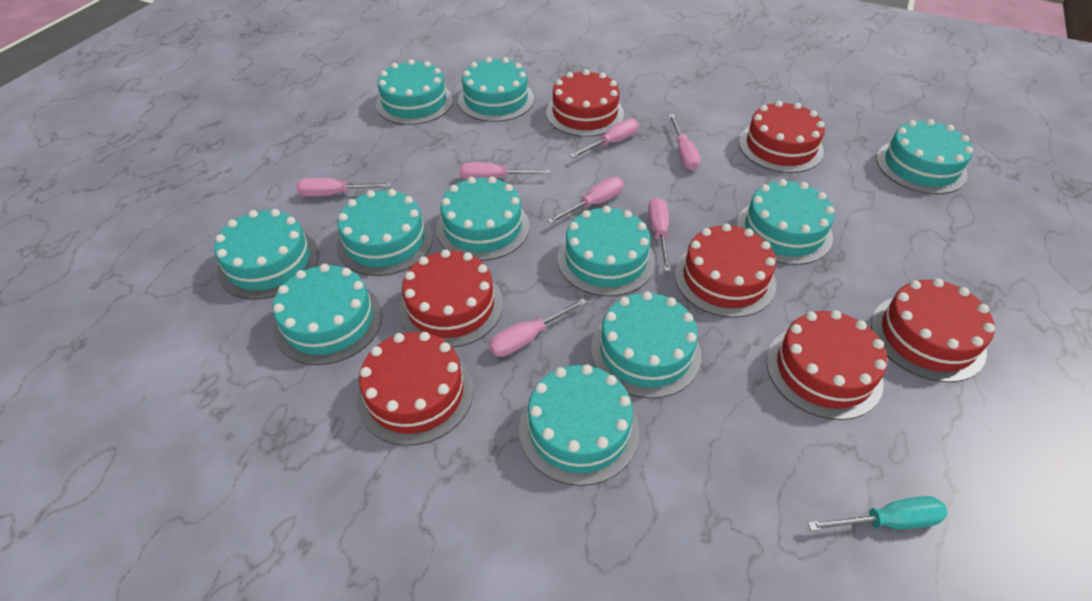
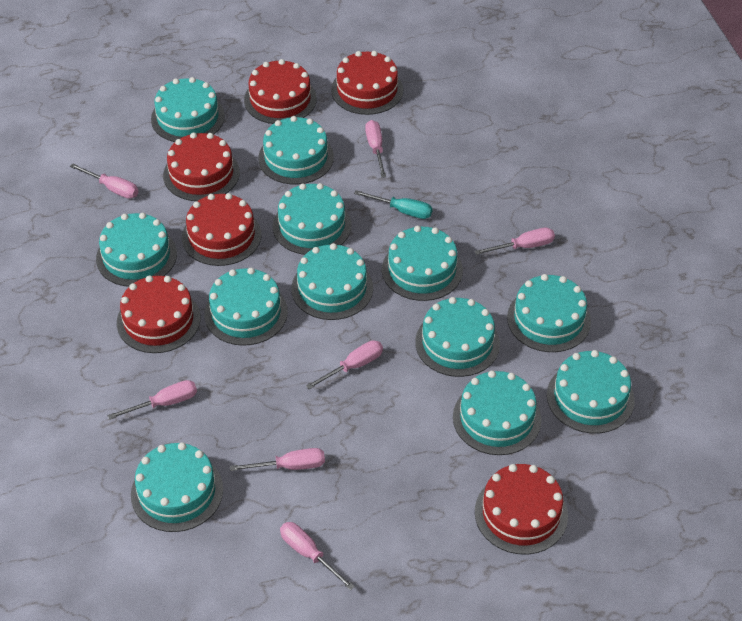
red cake: 7 -> 6
turquoise cake: 11 -> 12

